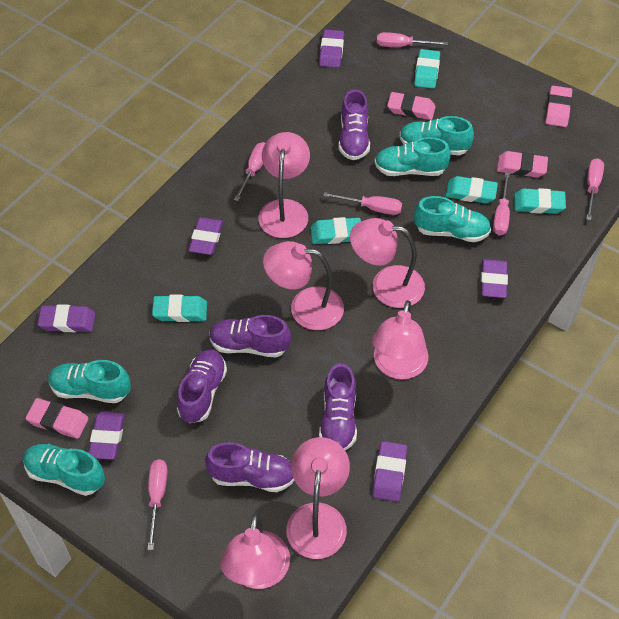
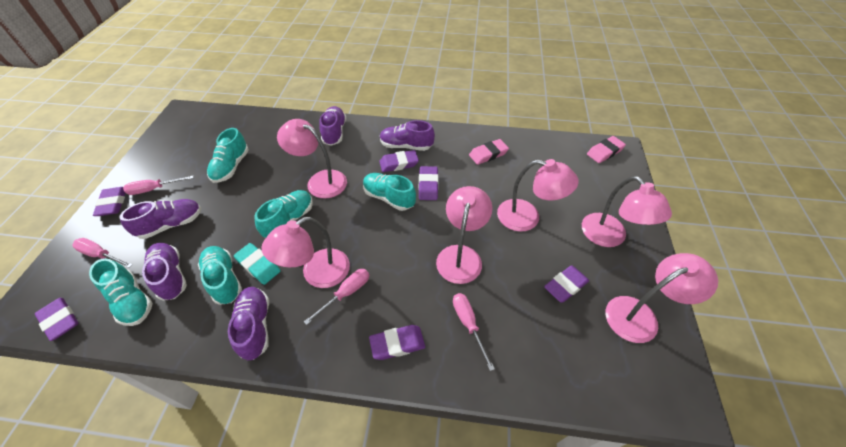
pink eraser: 4 -> 2
pink screwdriver: 6 -> 4
turquoise eraser: 5 -> 1

